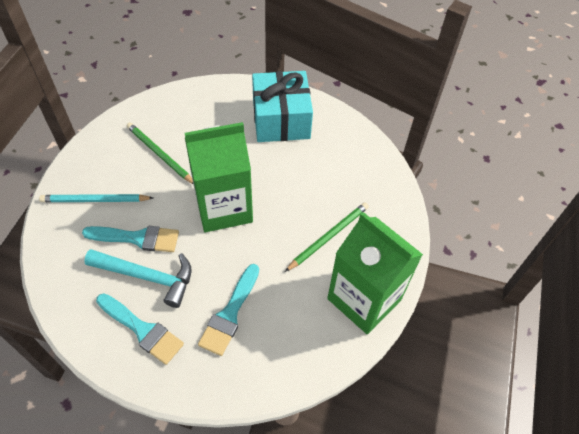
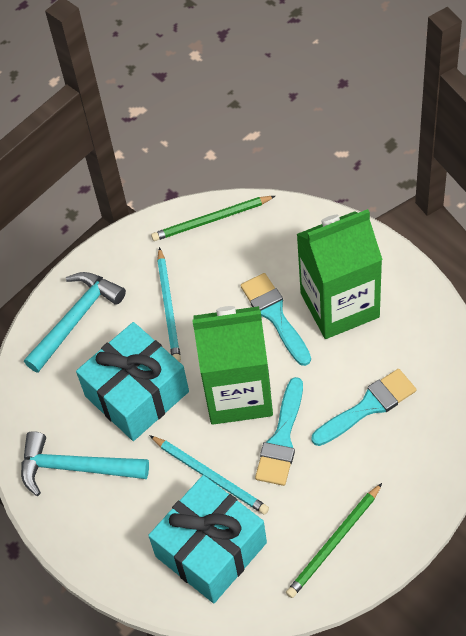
turquoise gift: 1 -> 2
turquoise hammer: 1 -> 2
turquoise pencil: 1 -> 2

